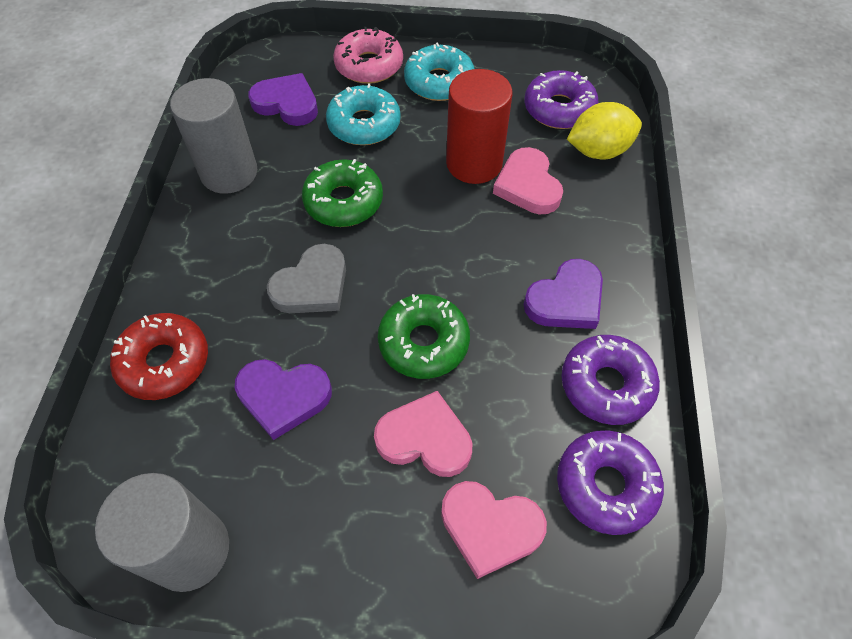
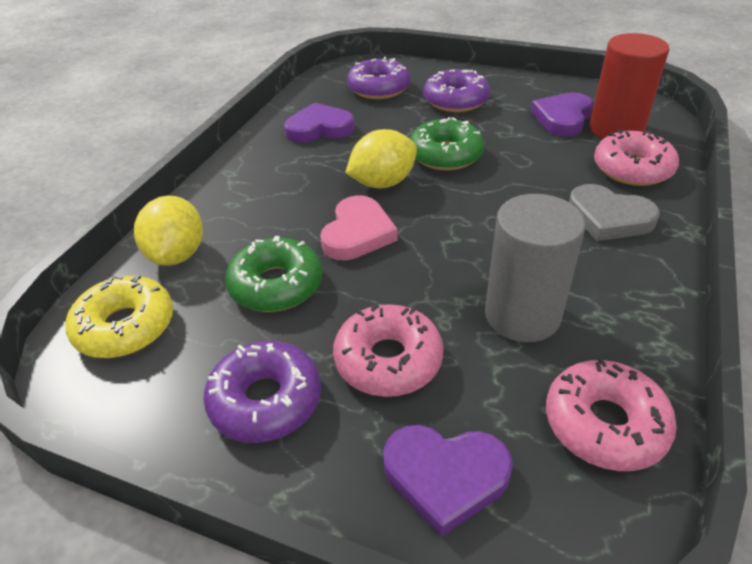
grey cylinder: 2 -> 1
pink donut: 1 -> 3
pink heart: 3 -> 1
red donut: 1 -> 0
turquoise donut: 2 -> 0
yellow donut: 0 -> 1
yellow lemon: 1 -> 2

